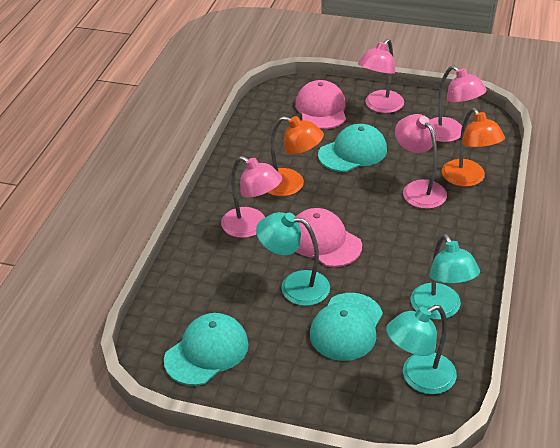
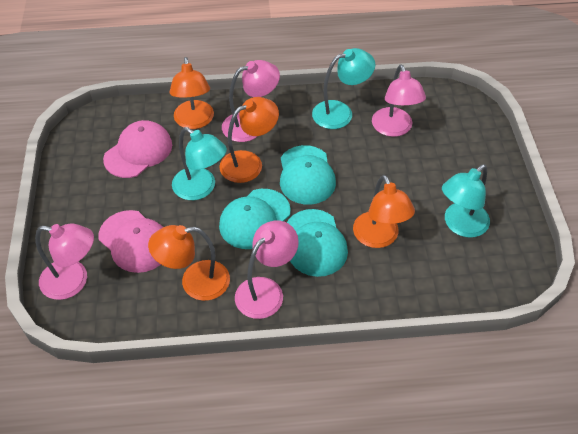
orange lamp: 2 -> 4

